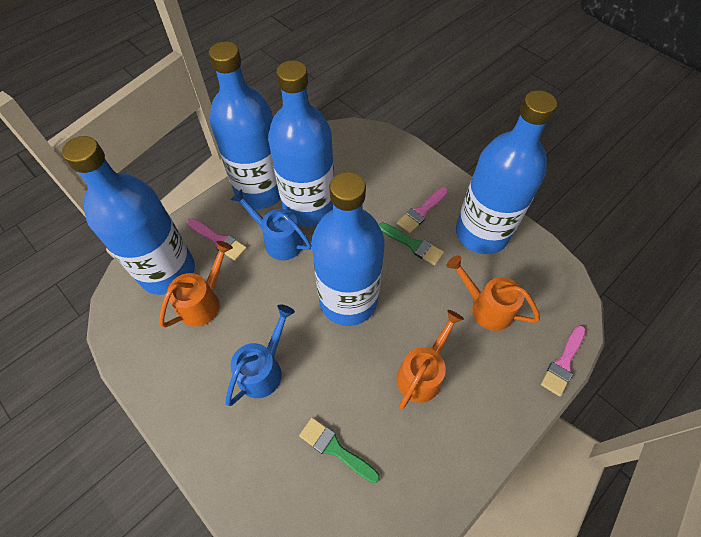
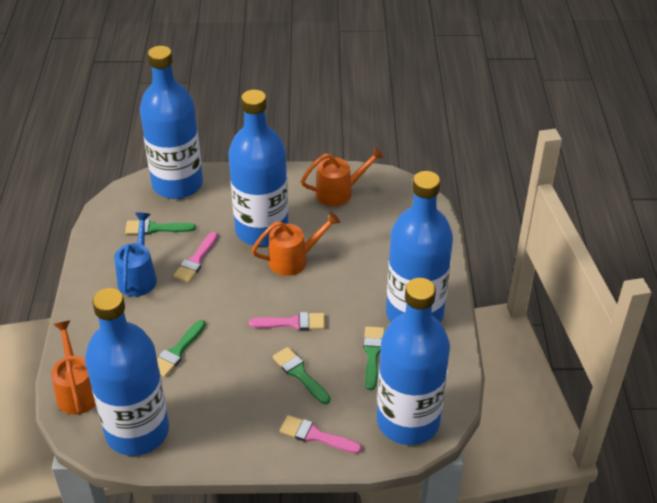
blue watering can: 2 -> 1
green brush: 2 -> 4

